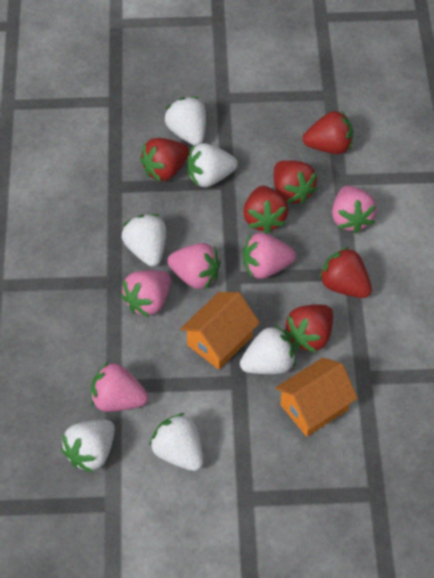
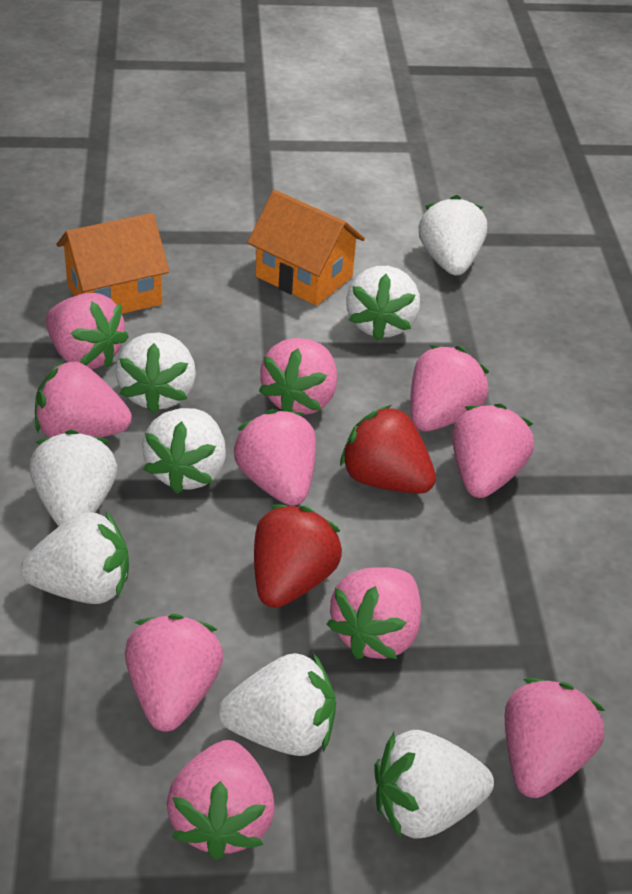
pink strawberry: 5 -> 10
red strawberry: 6 -> 2
white strawberry: 6 -> 8

